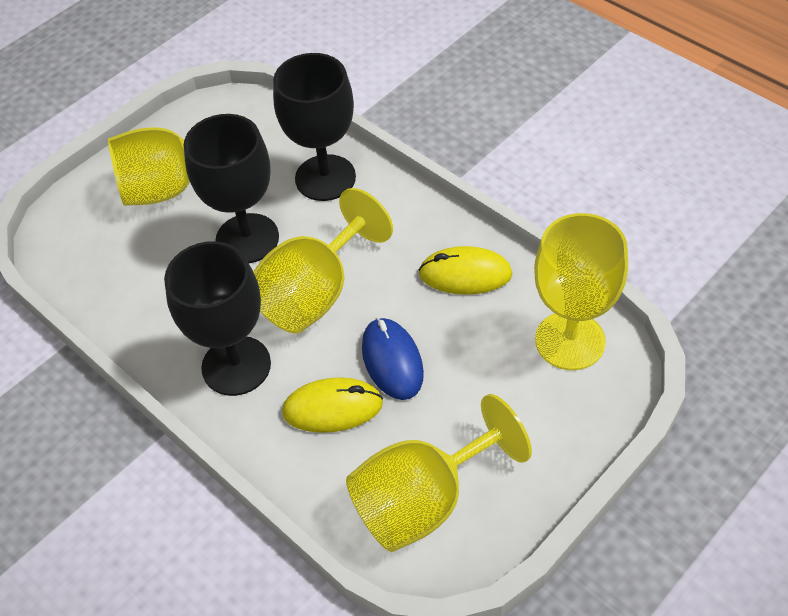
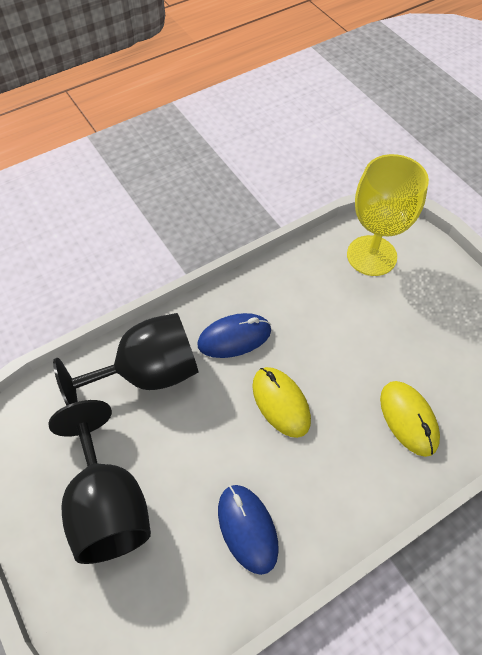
black goblet: 3 -> 2
blue mouse: 1 -> 2
yellow goblet: 4 -> 1

